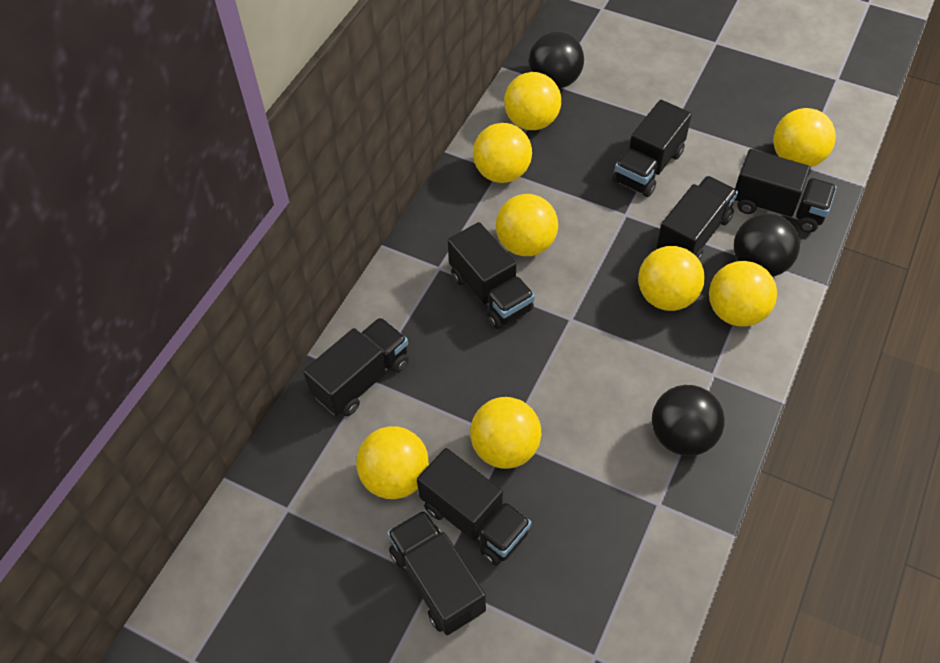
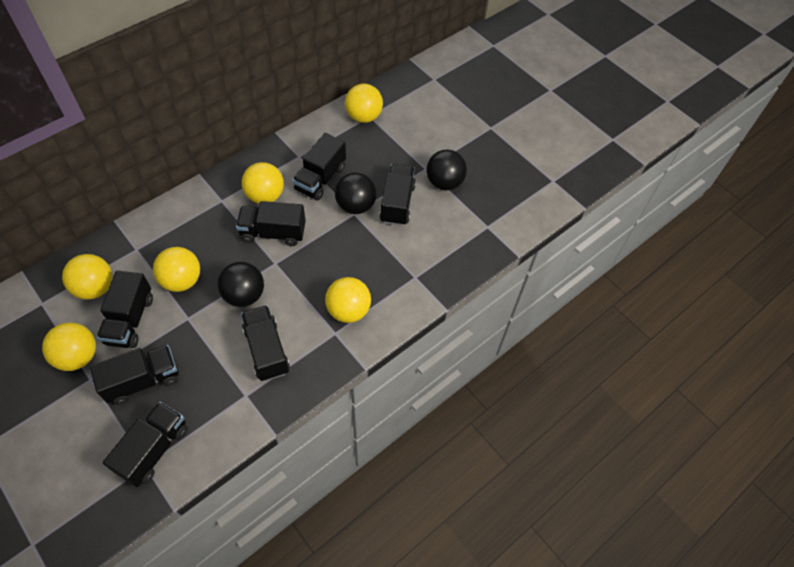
yellow ball: 8 -> 6

